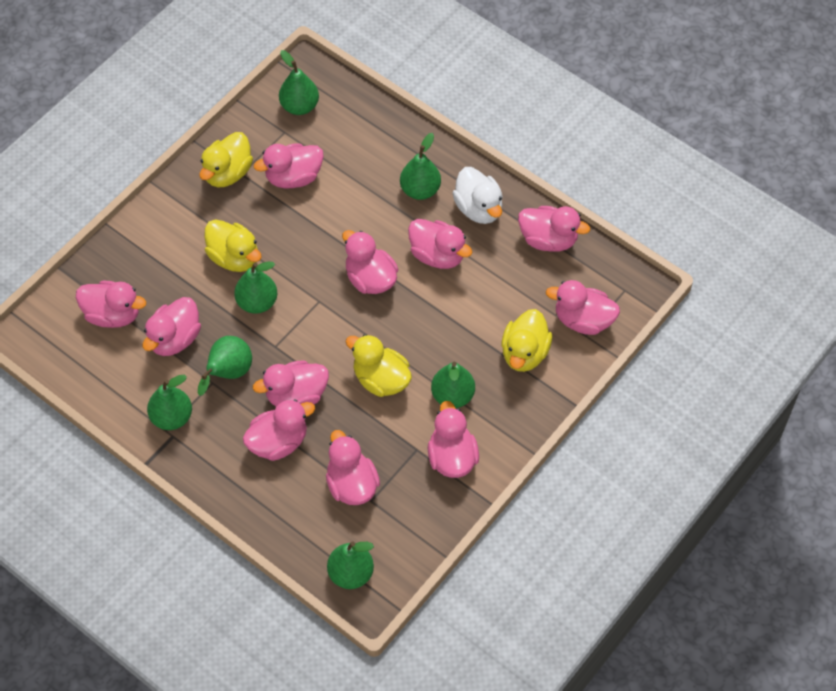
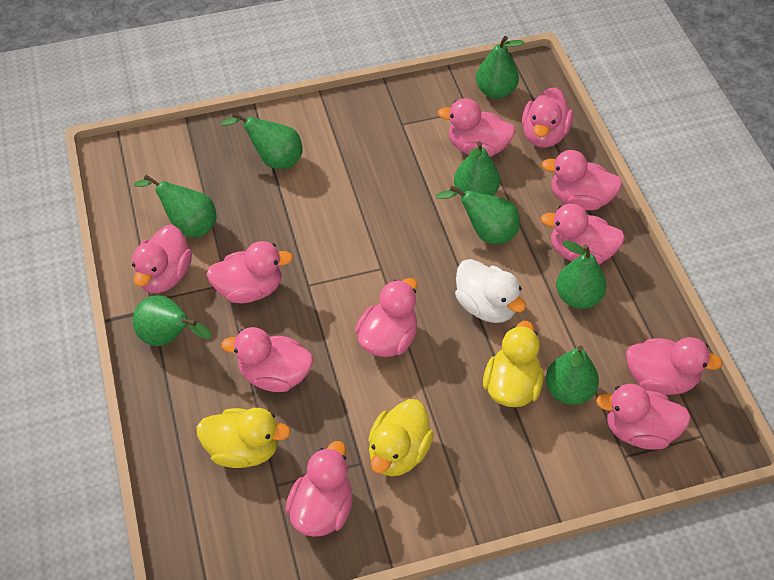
green pear: 7 -> 8
yellow duck: 4 -> 3

